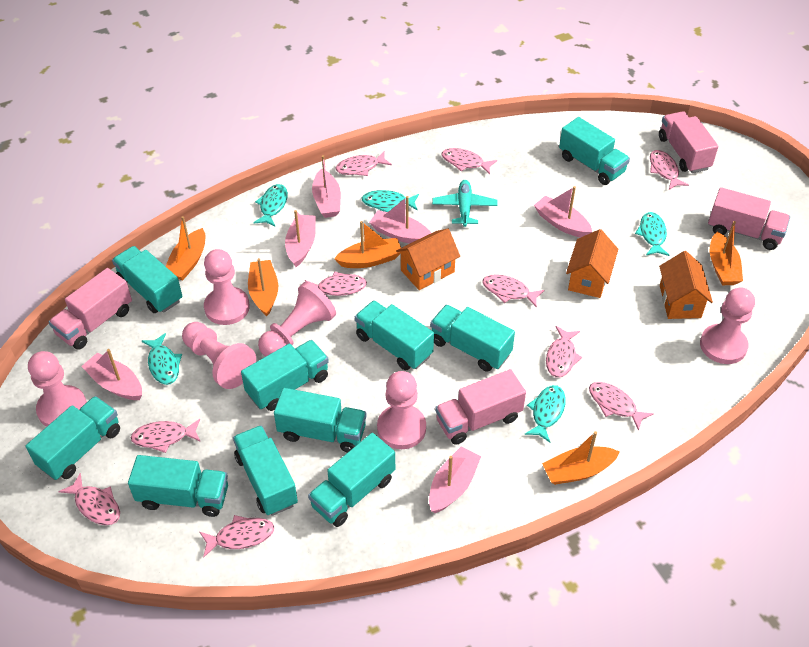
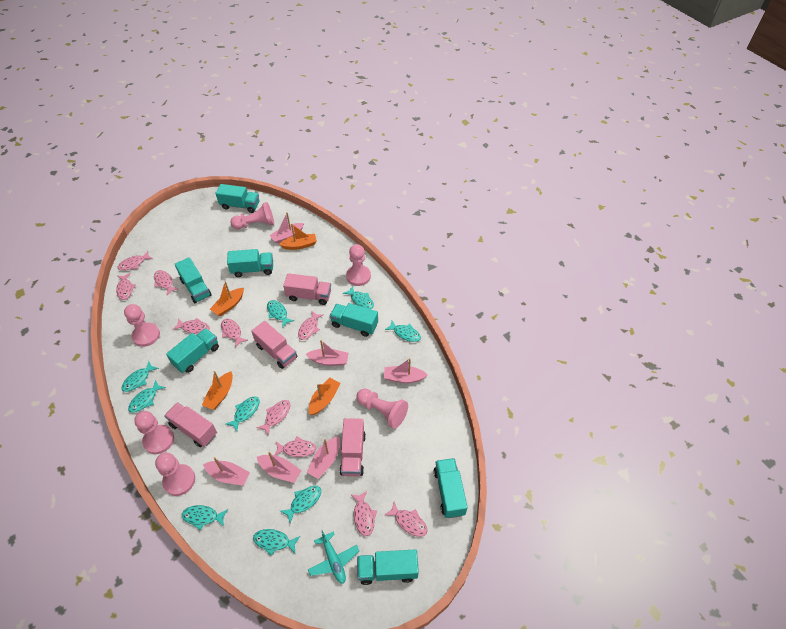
orange boat: 5 -> 4
orange house: 3 -> 0
turquoise fish: 5 -> 9
turquoise truck: 10 -> 7

